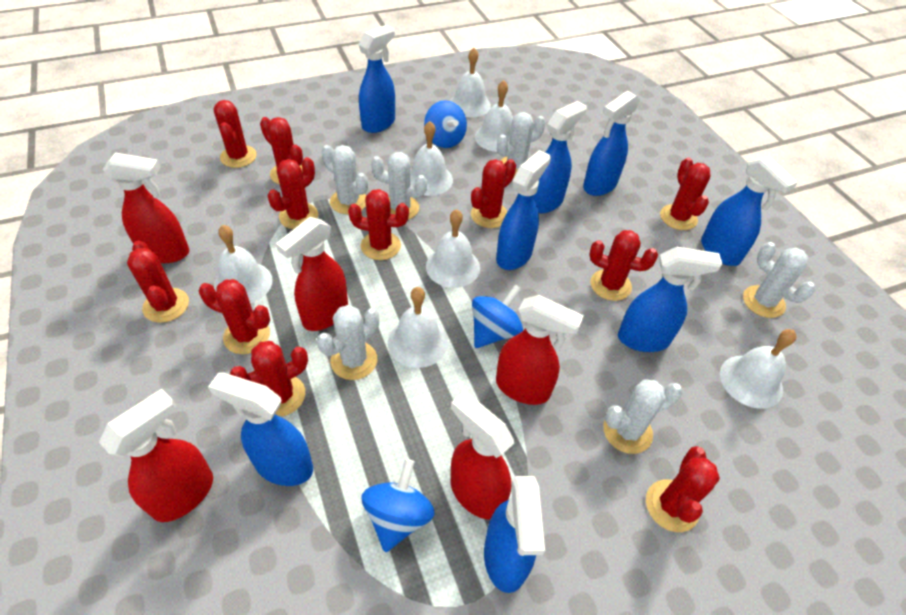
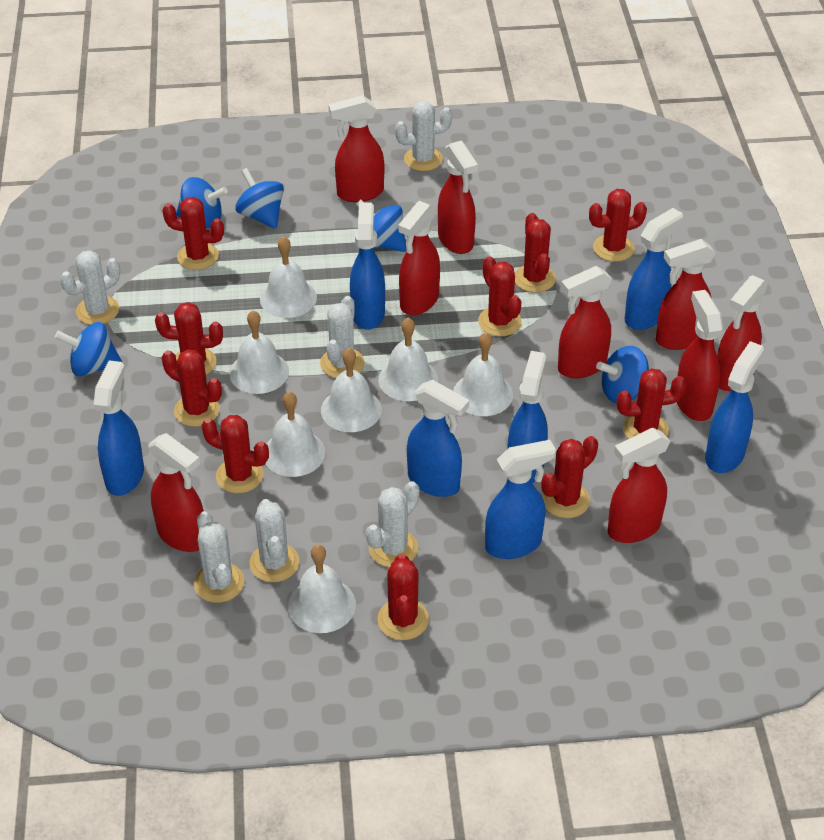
blue spinning top: 3 -> 5
blue spray bottle: 8 -> 7
red cactus: 11 -> 10
red spray bottle: 5 -> 9

